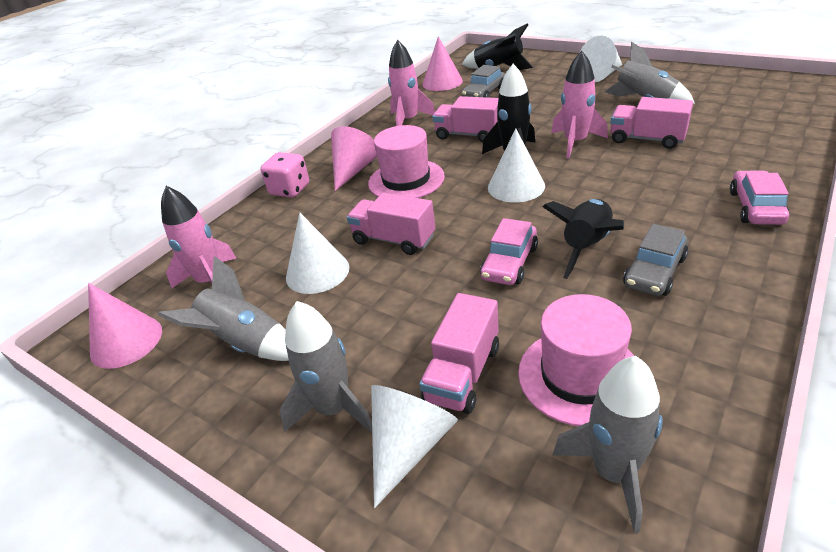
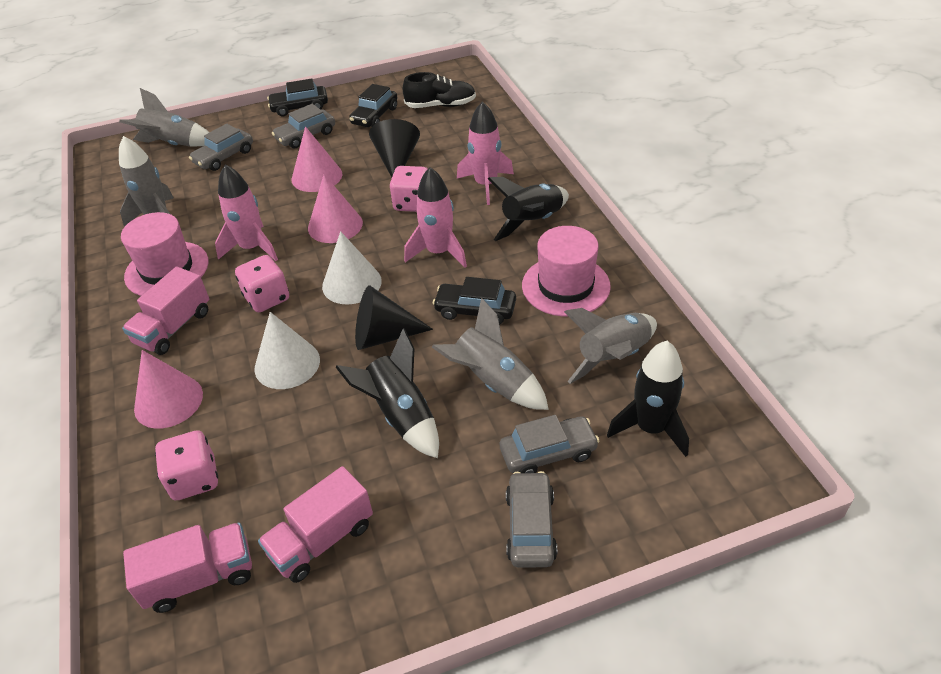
black car: 0 -> 3
black cone: 0 -> 2
black shoe: 0 -> 1
grey car: 2 -> 4
pink car: 2 -> 0
pink dice: 1 -> 3
pink truck: 4 -> 3
white cone: 4 -> 2

